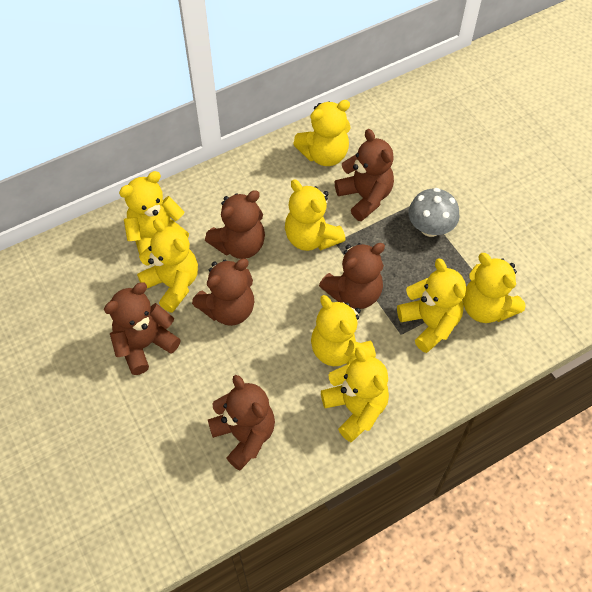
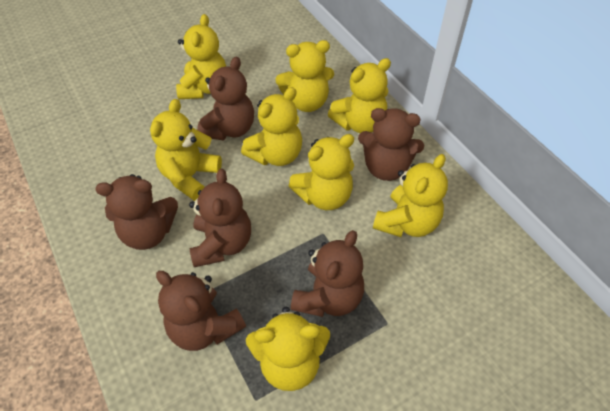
grey mushroom: 1 -> 0

